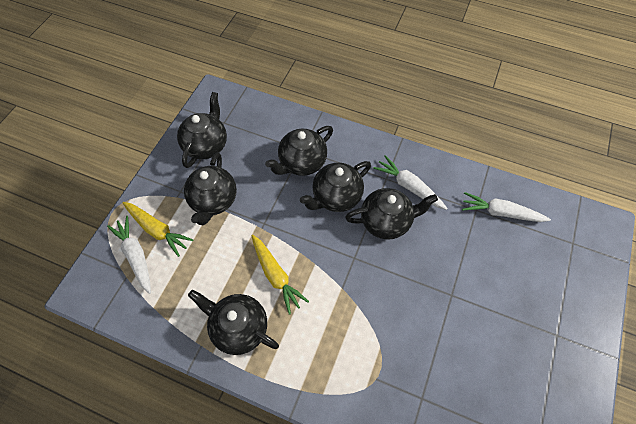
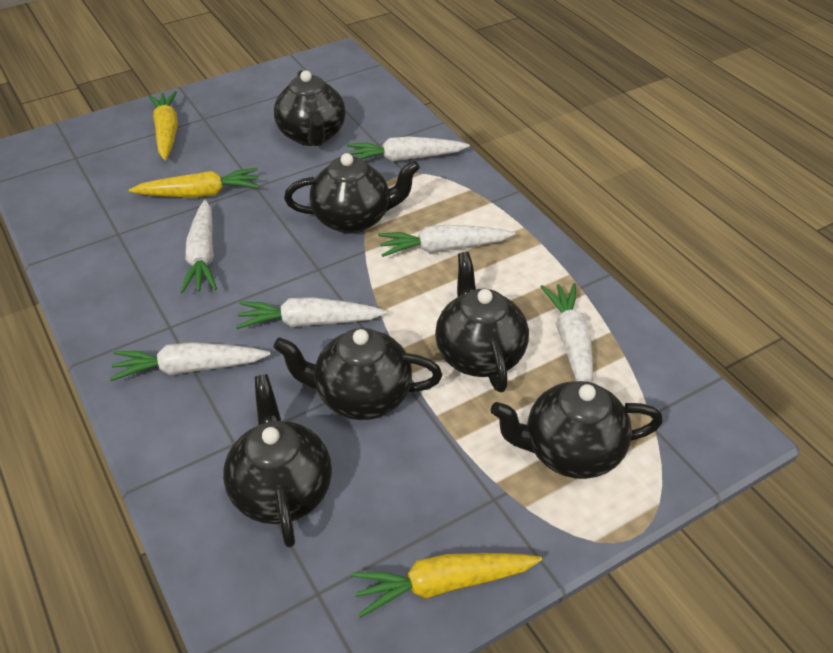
white carrot: 3 -> 6
yellow carrot: 2 -> 3

